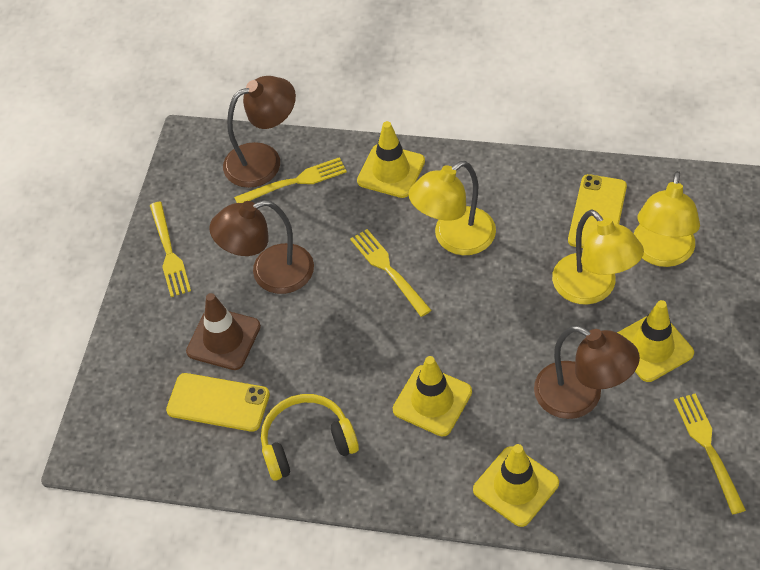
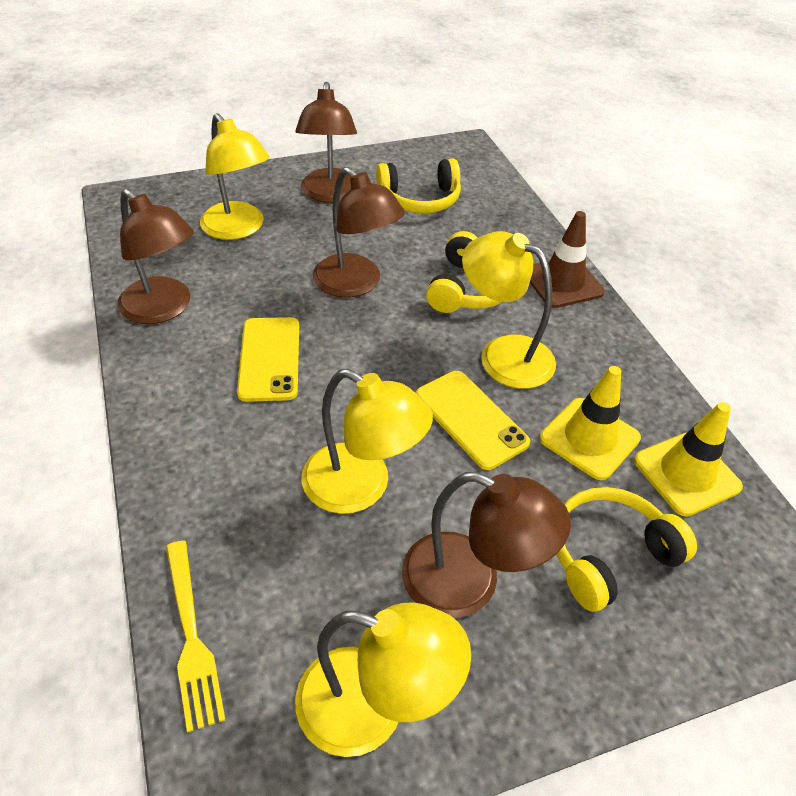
brown lamp: 3 -> 4
yellow fork: 4 -> 1
yellow headphones: 1 -> 3
yellow lamp: 3 -> 4
yellow traffic cone: 4 -> 2

